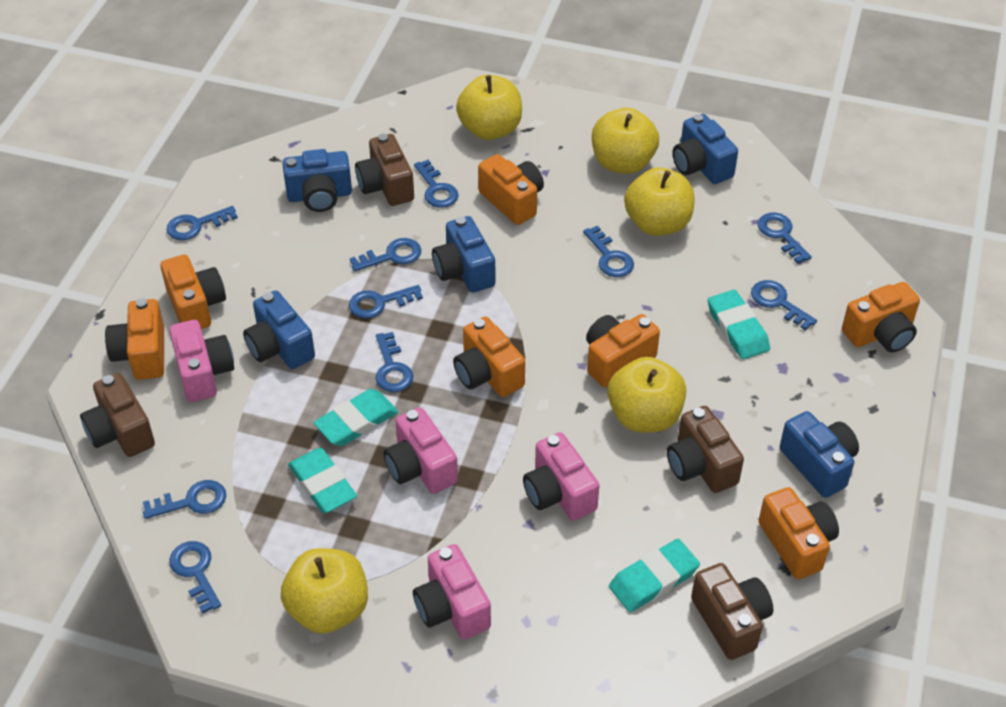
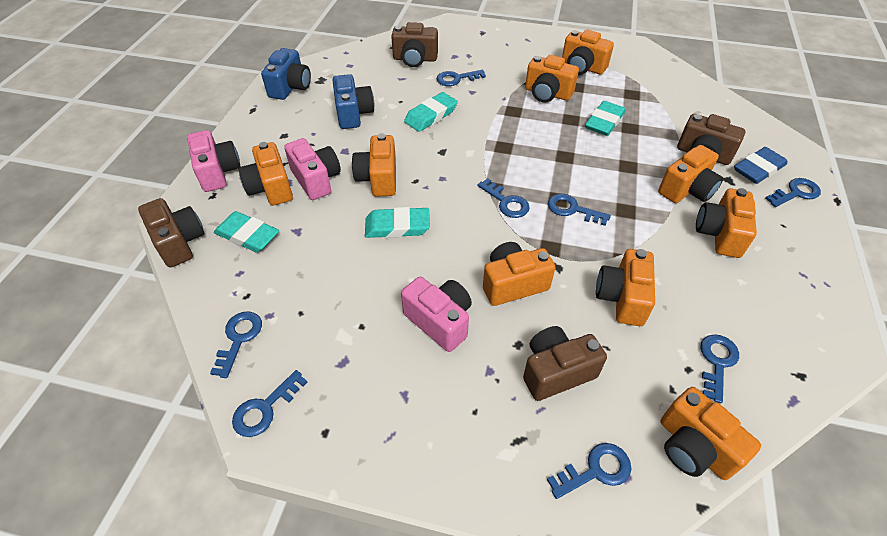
blue camera: 5 -> 2
blue eraser: 0 -> 1
blue key: 10 -> 8
orange camera: 7 -> 9
pink camera: 4 -> 3
yellow apple: 5 -> 0

